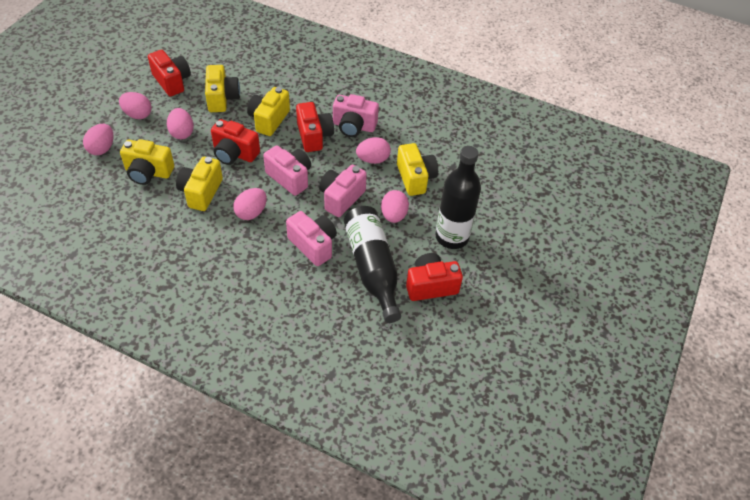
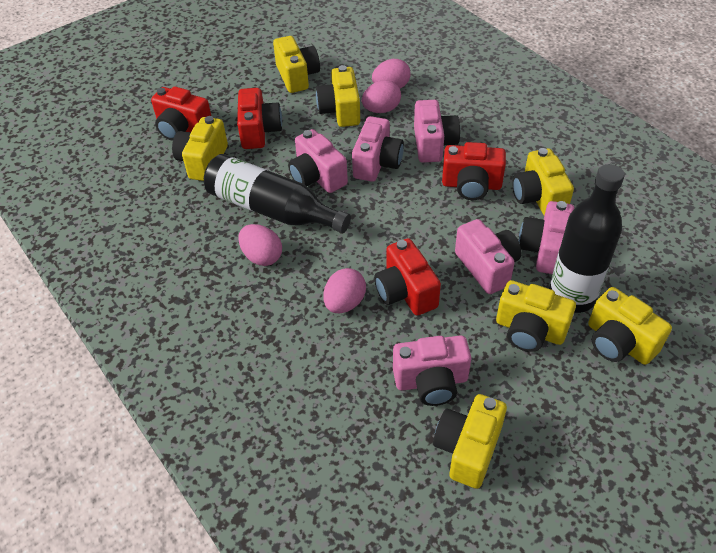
pink camera: 4 -> 6
pink egg: 6 -> 4
yellow camera: 5 -> 7

